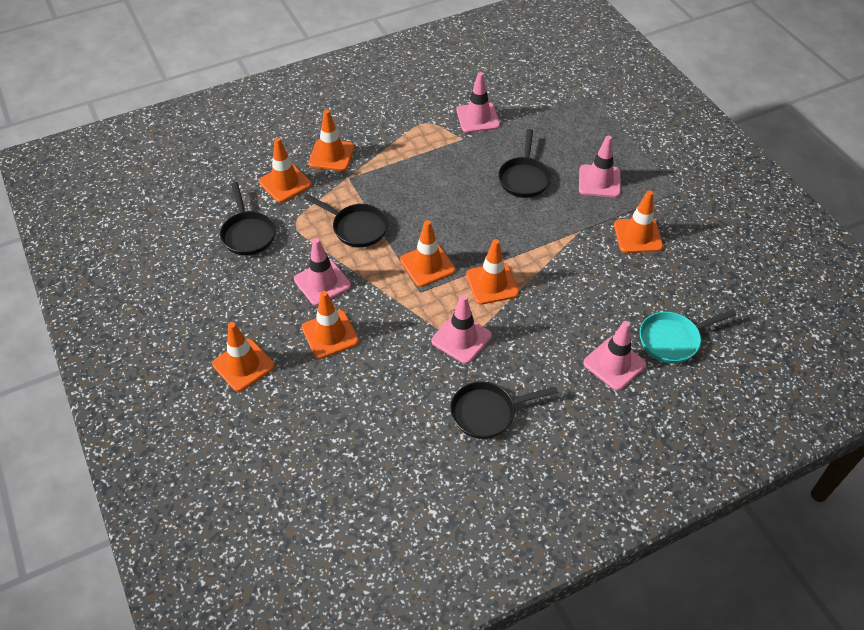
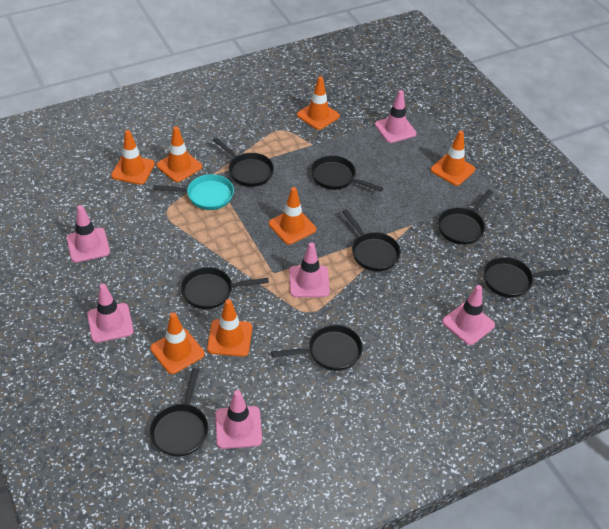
black pan: 4 -> 8
pink traffic cone: 5 -> 6

